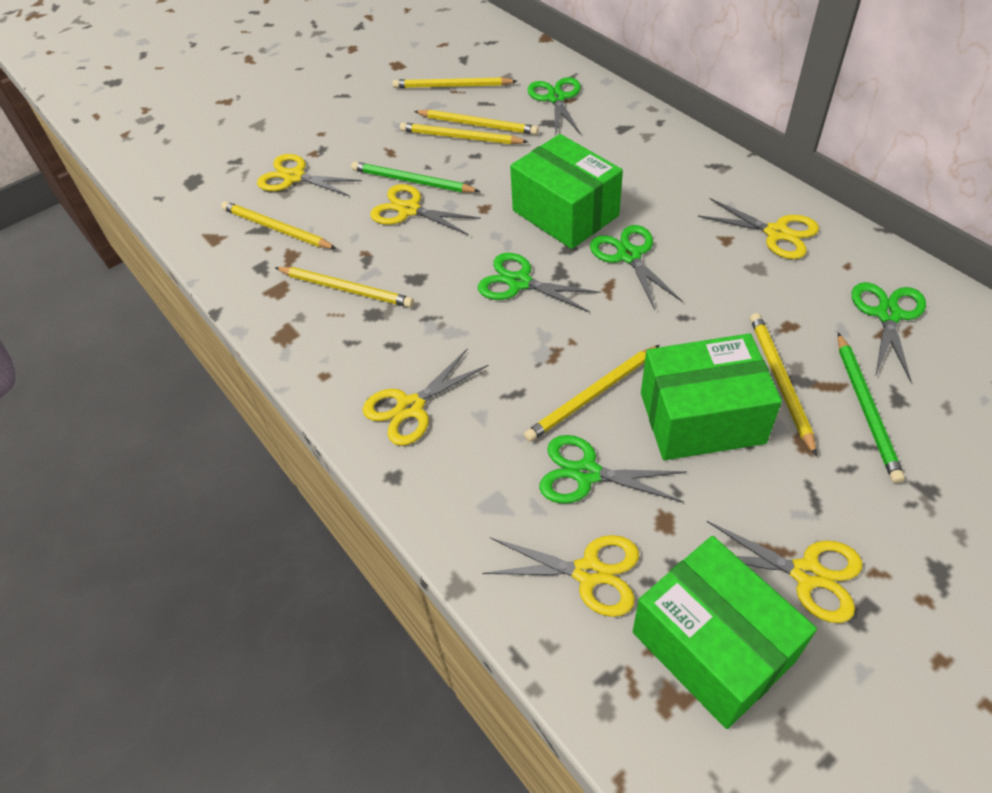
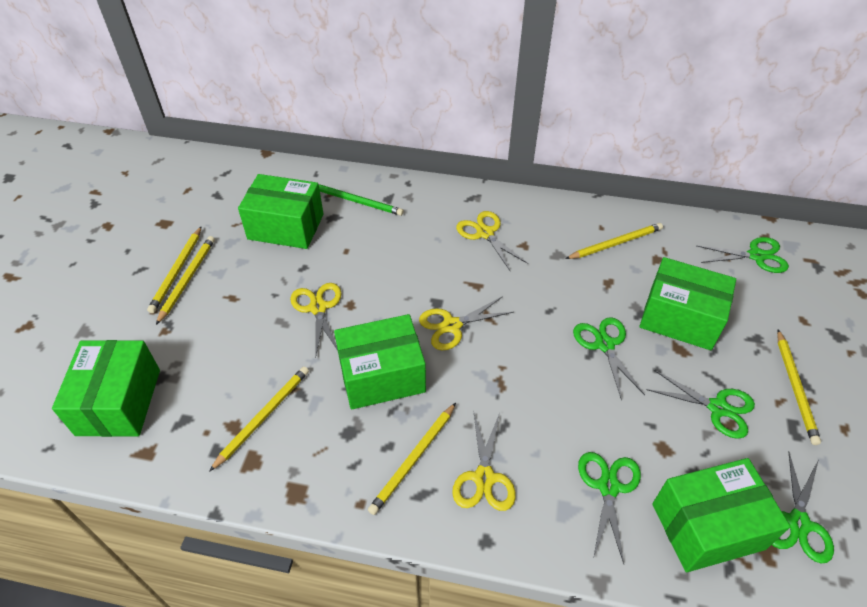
green box: 3 -> 5
green pencil: 2 -> 1
yellow pencil: 7 -> 6
yellow scissors: 6 -> 4

